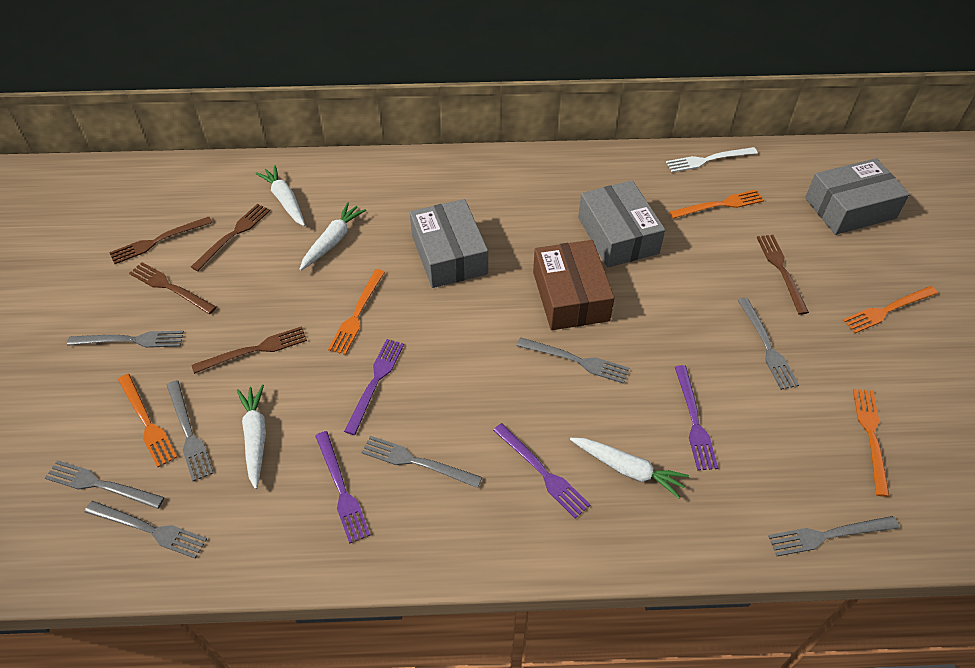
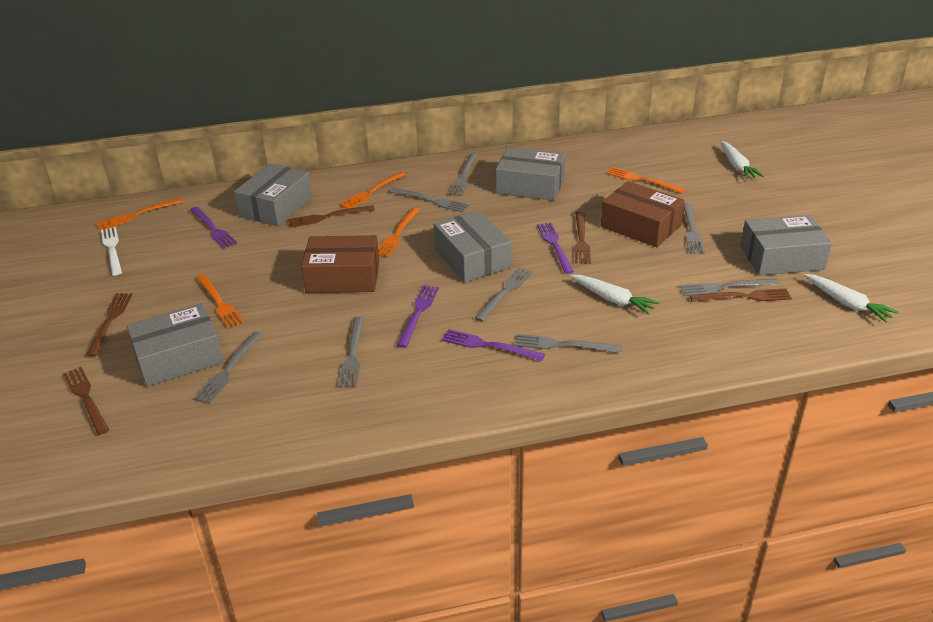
brown box: 1 -> 2
grey box: 3 -> 5
white carrot: 4 -> 3

